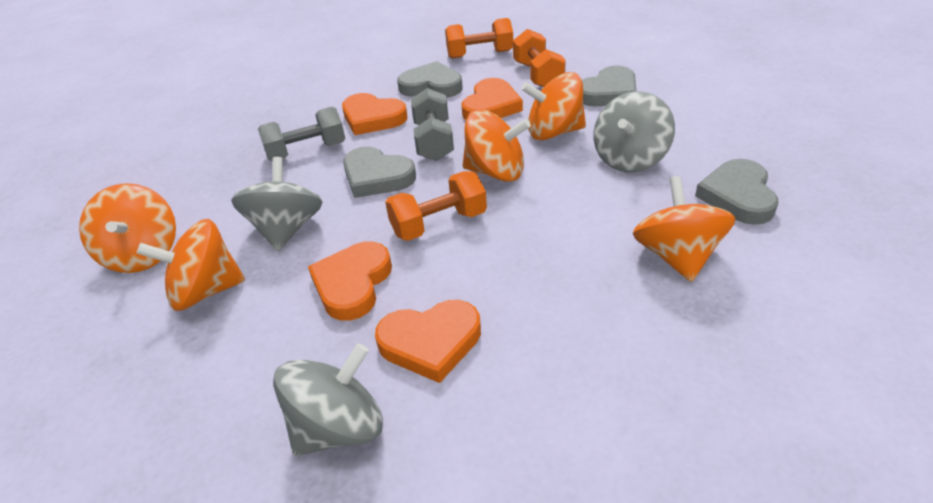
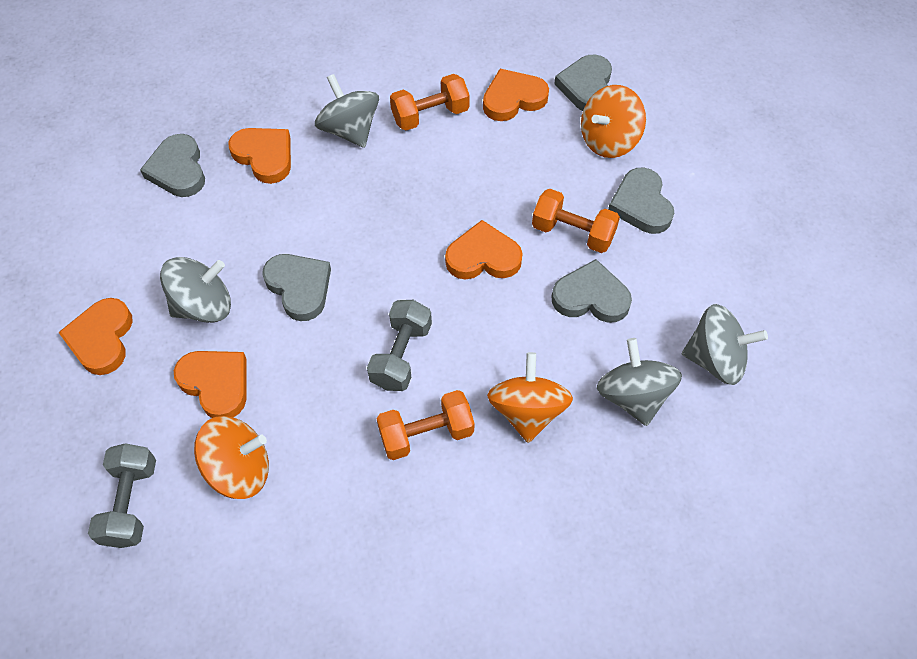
grey heart: 4 -> 5
grey spinning top: 3 -> 4
orange heart: 4 -> 5
orange spinning top: 5 -> 3

